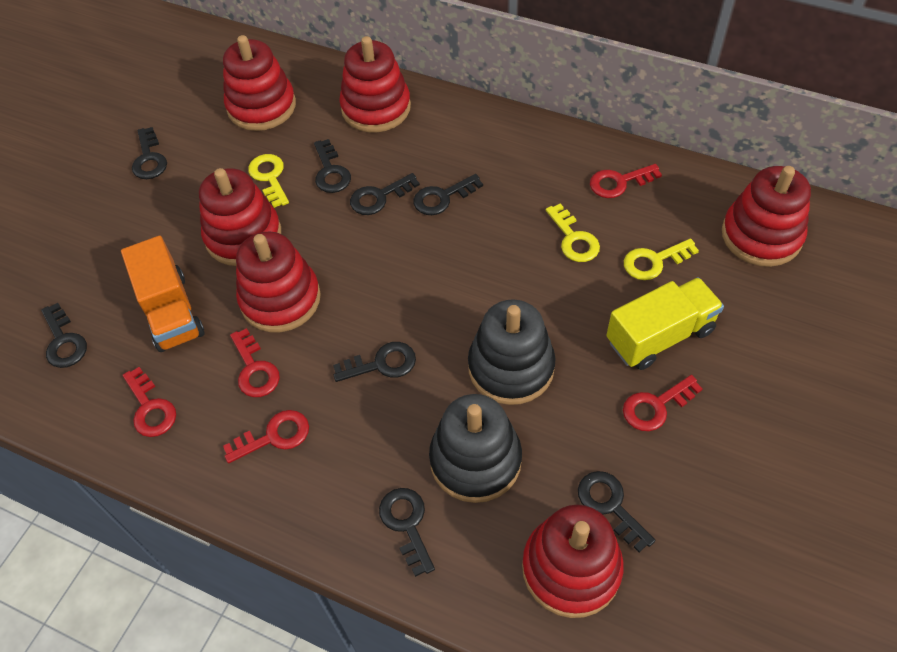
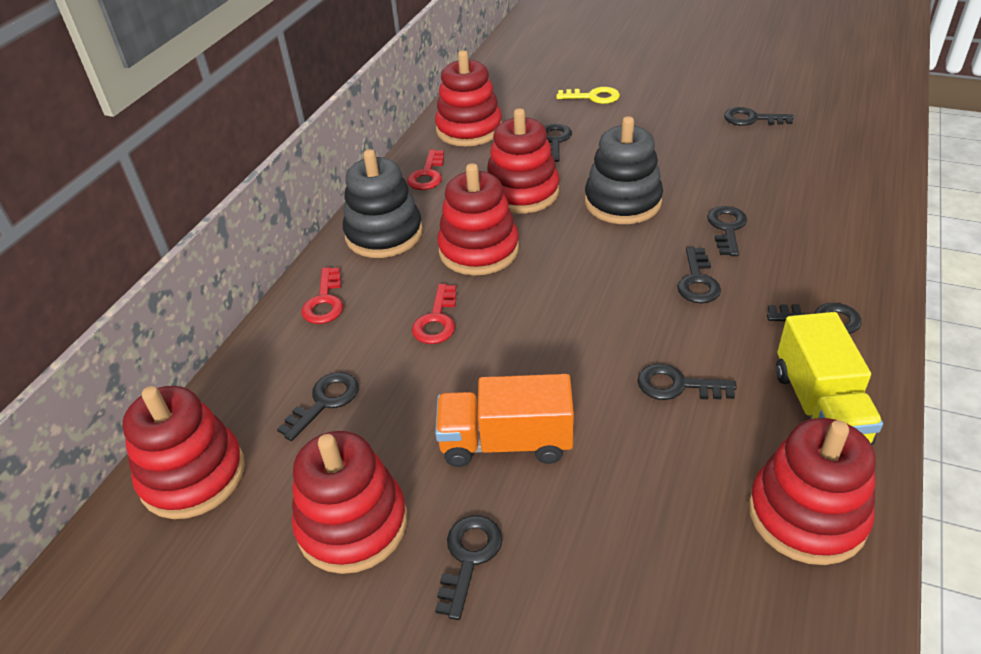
red key: 5 -> 3
yellow key: 3 -> 1

